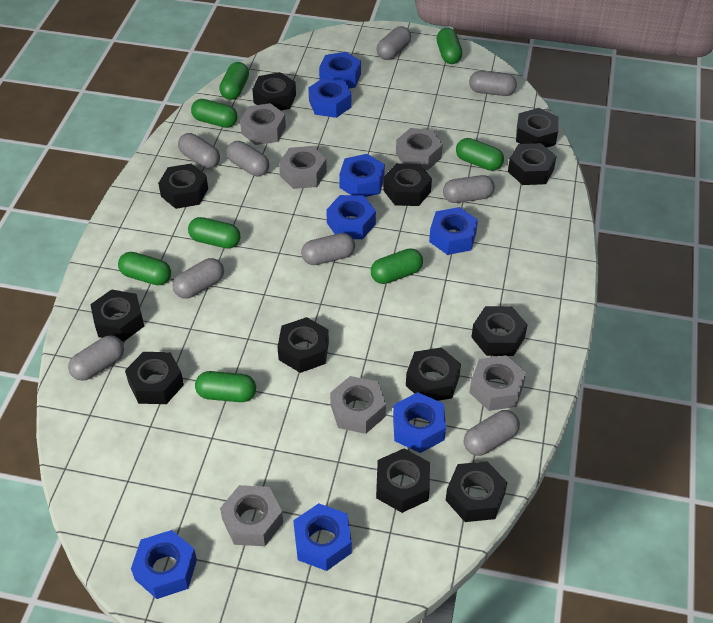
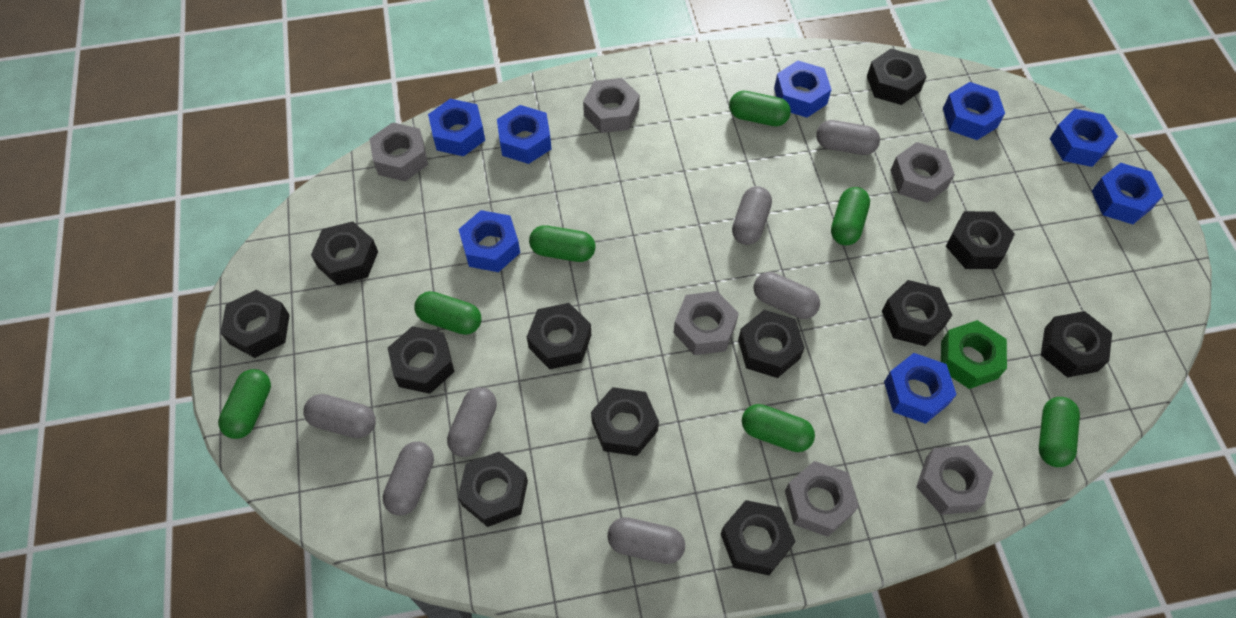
green capsule: 8 -> 7
green nut: 0 -> 1
grey capsule: 9 -> 7

